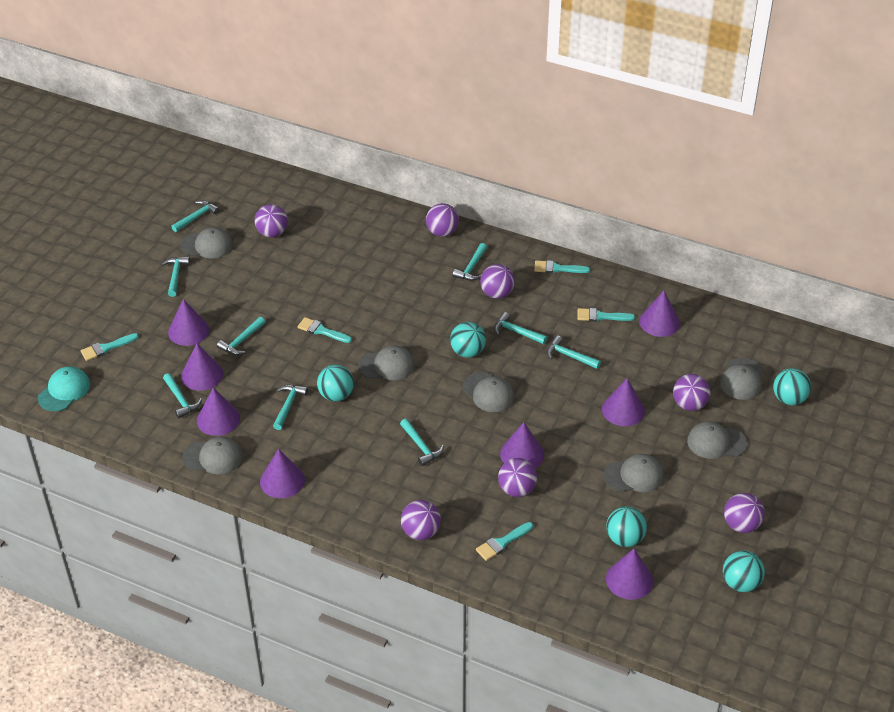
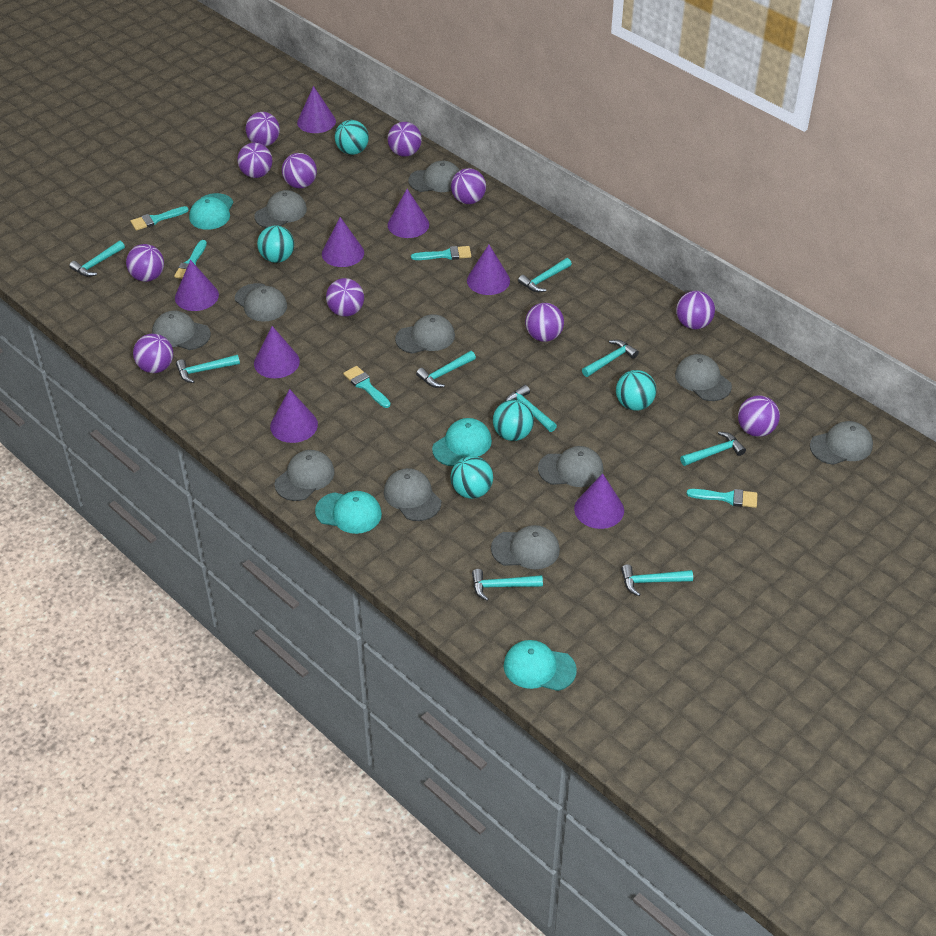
grey cap: 7 -> 11
purple ball: 7 -> 11
turquoise cap: 1 -> 4

